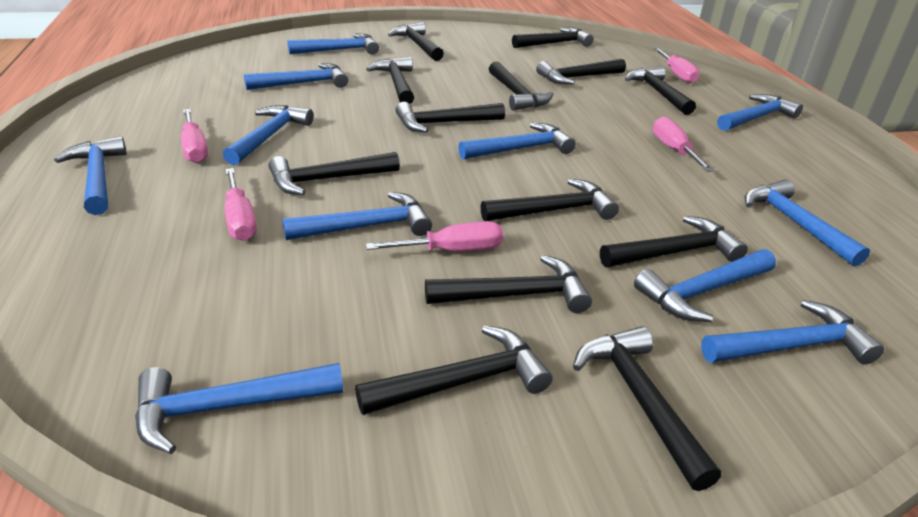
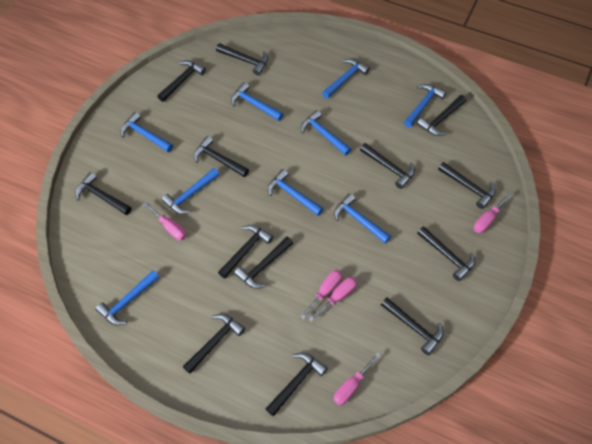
blue hammer: 11 -> 9

